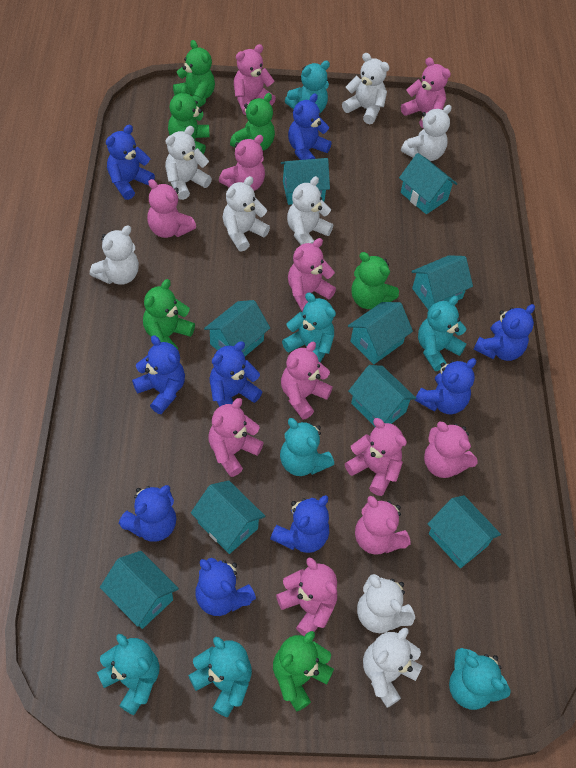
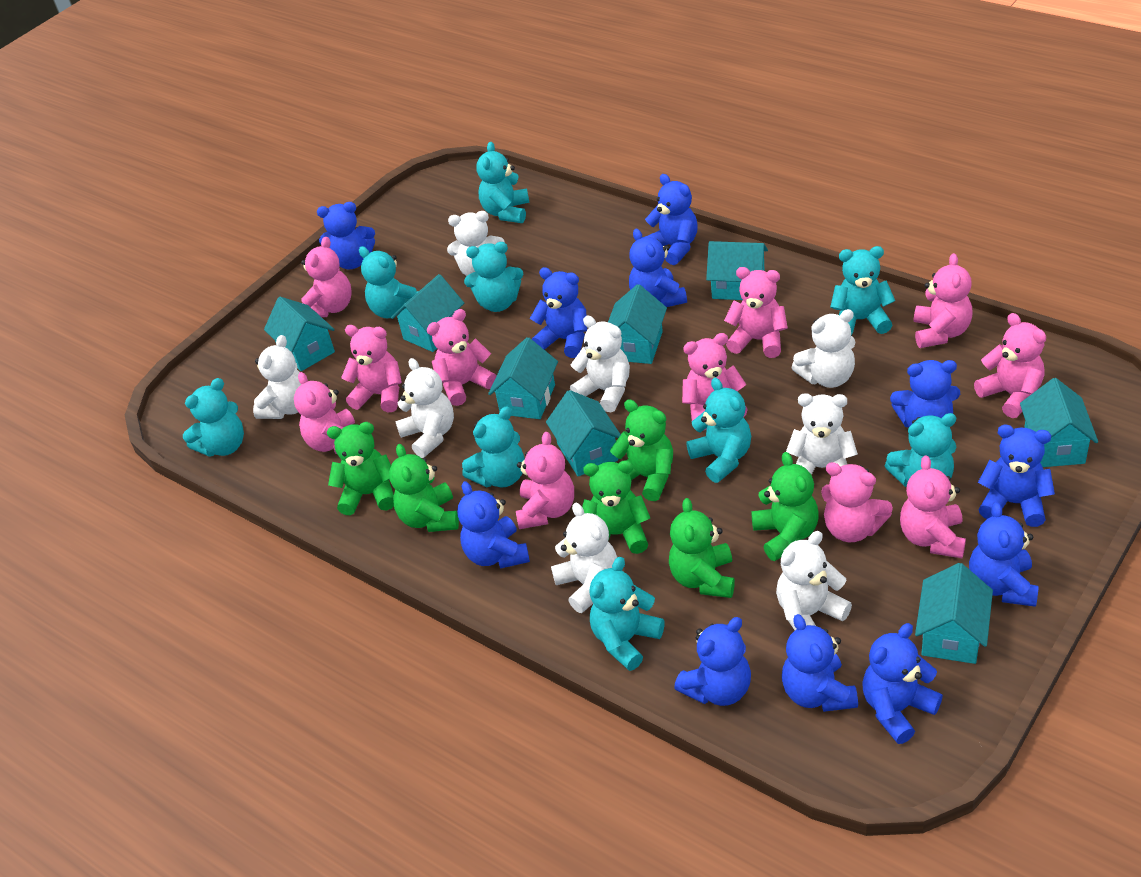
blue teddy bear: 9 -> 11
turquoise house: 9 -> 8
turquoise teddy bear: 7 -> 9

